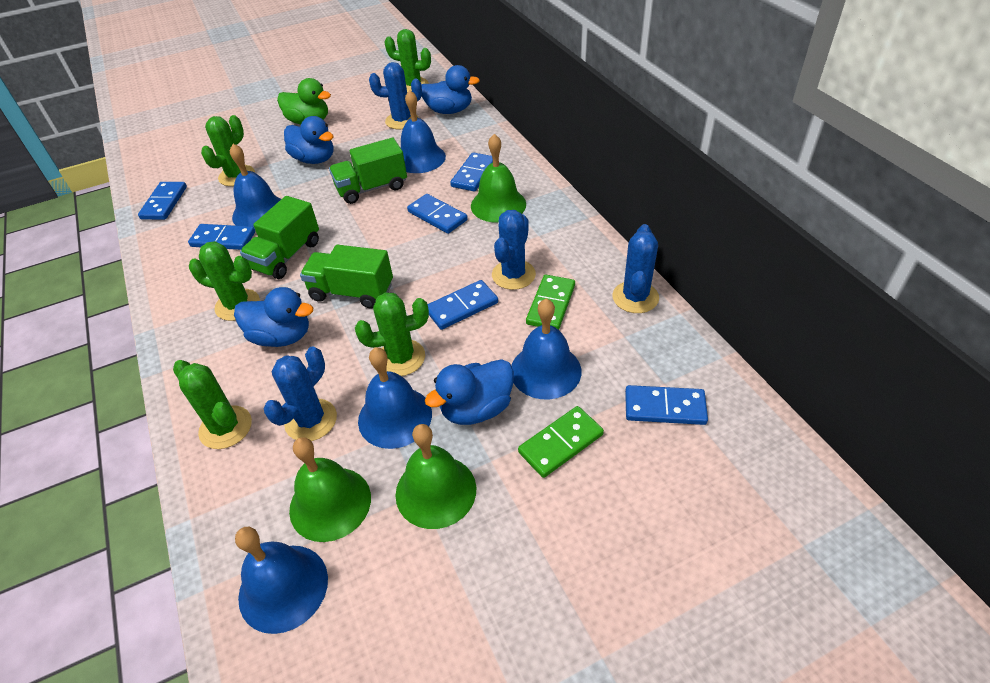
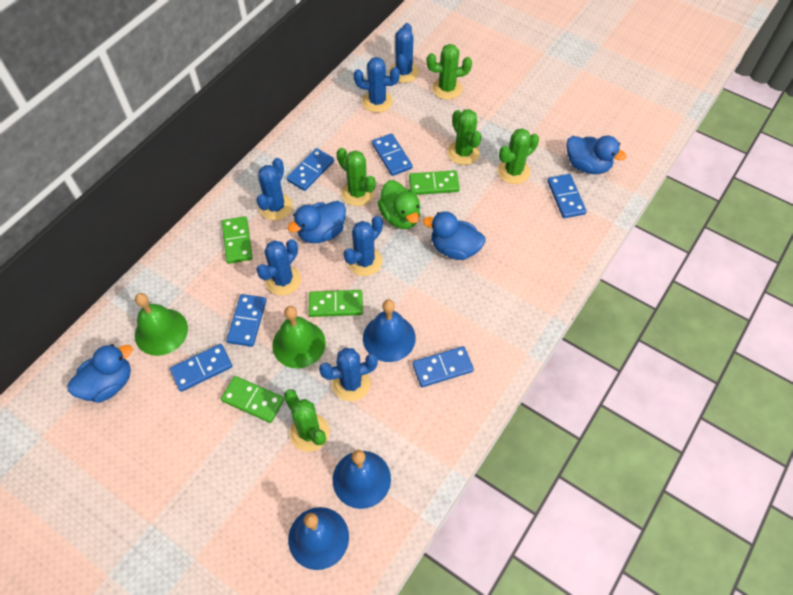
blue bell: 5 -> 3
blue cactus: 4 -> 6
green bell: 3 -> 2
green domino: 2 -> 4
green truck: 3 -> 0

